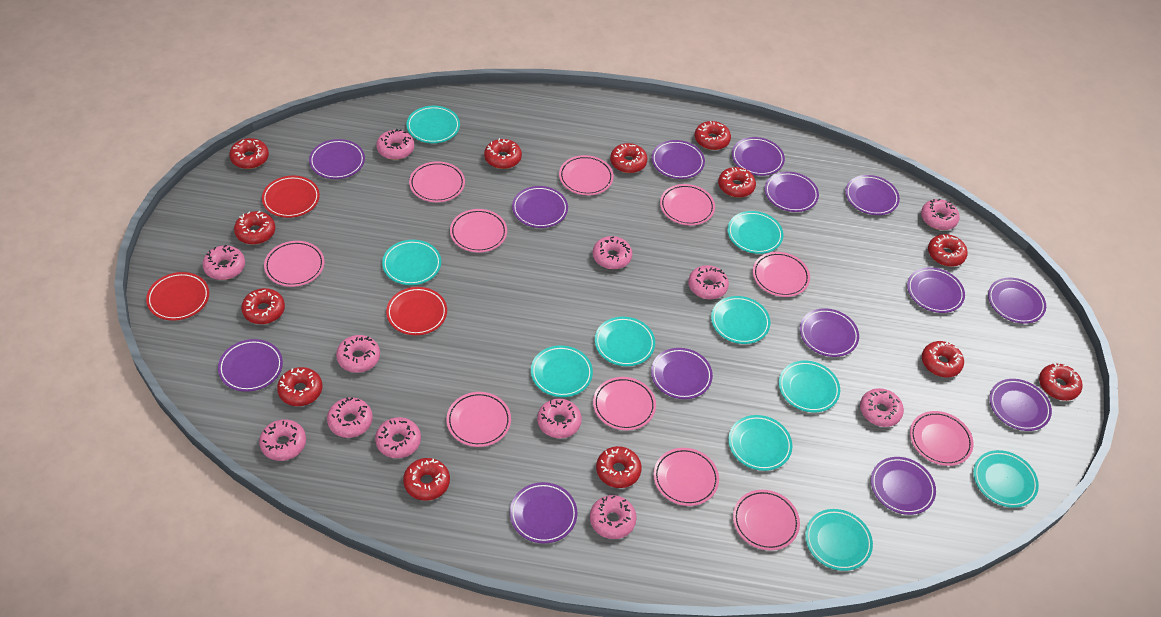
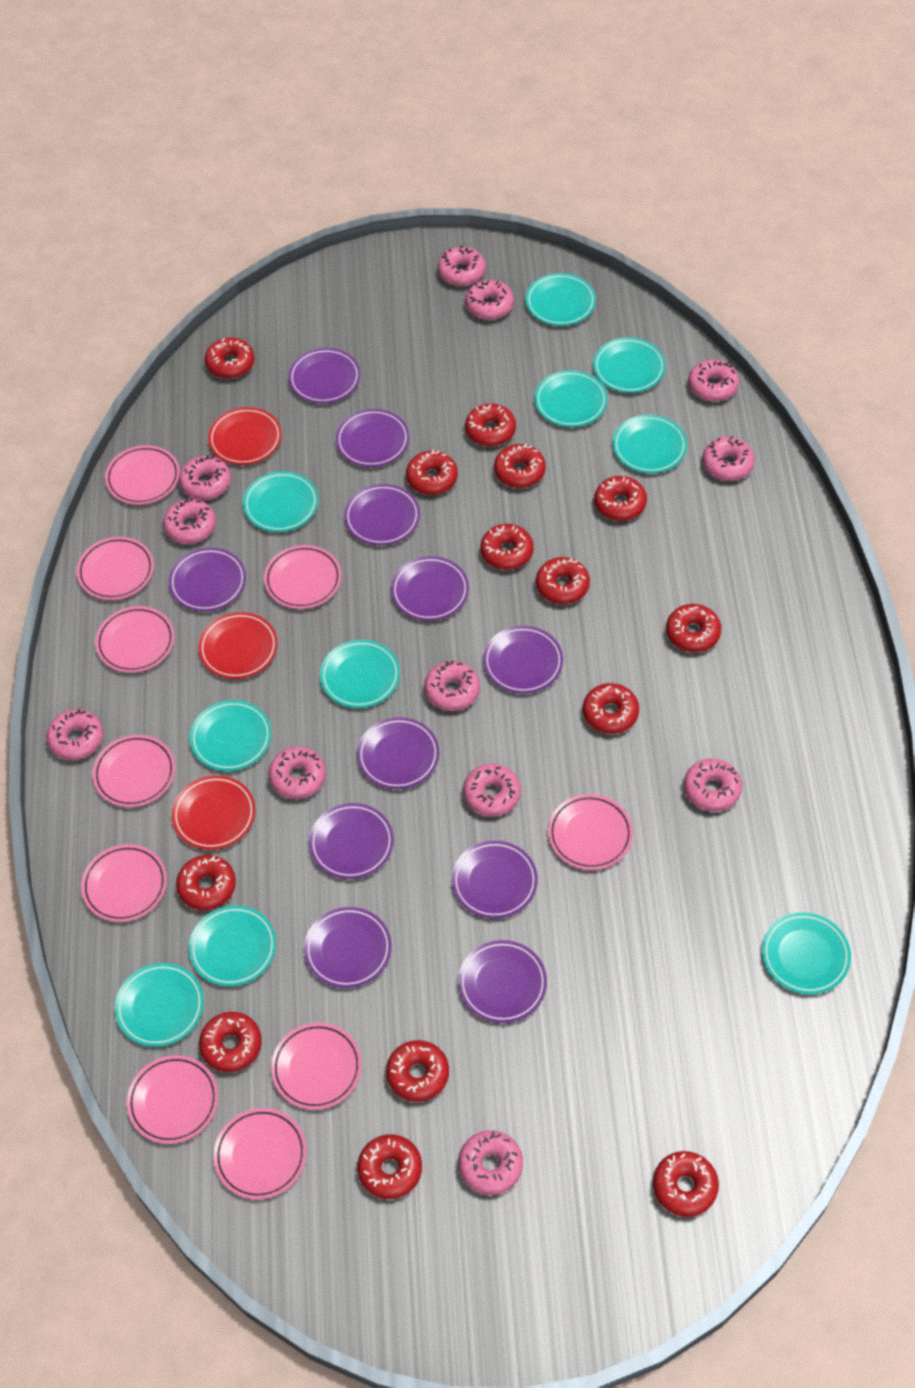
pink plate: 11 -> 10
purple plate: 14 -> 11
red donut: 13 -> 14

